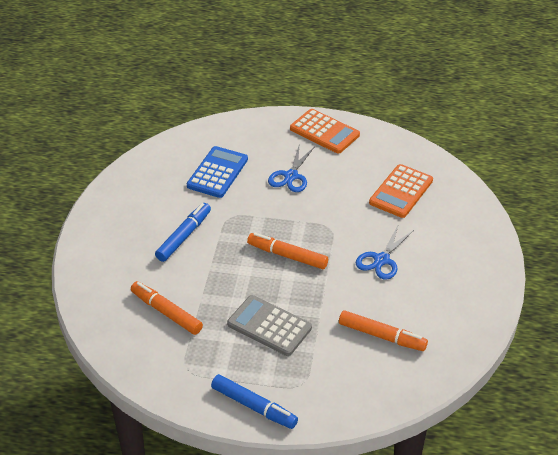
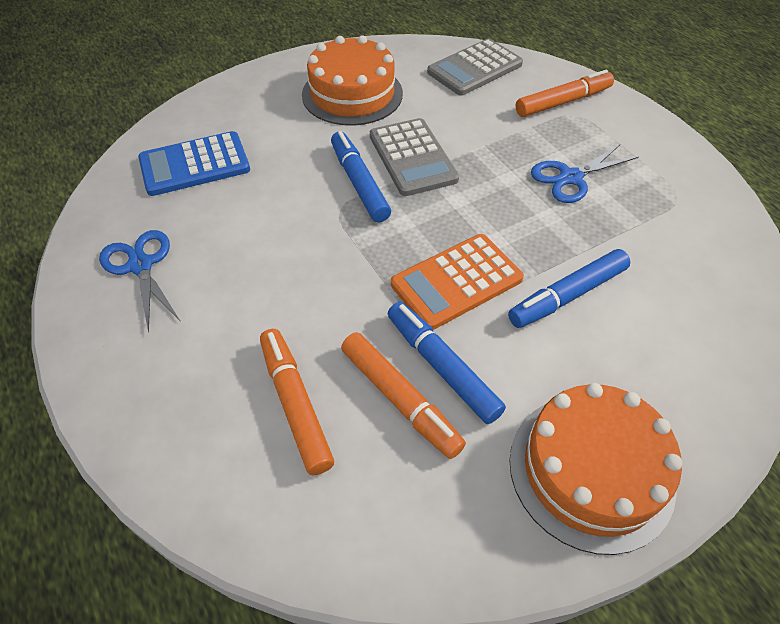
blue marker: 2 -> 3
grey calculator: 1 -> 2
orange cake: 0 -> 2
orange calculator: 2 -> 1

